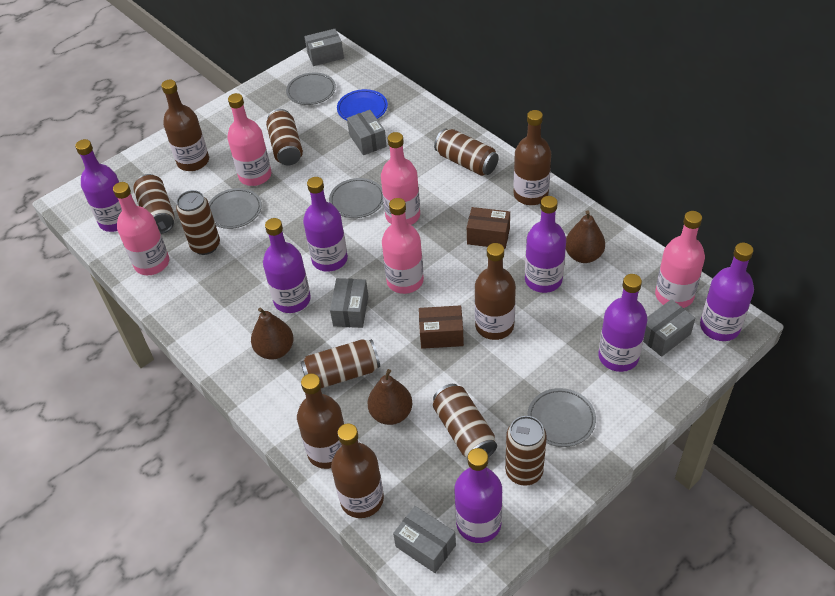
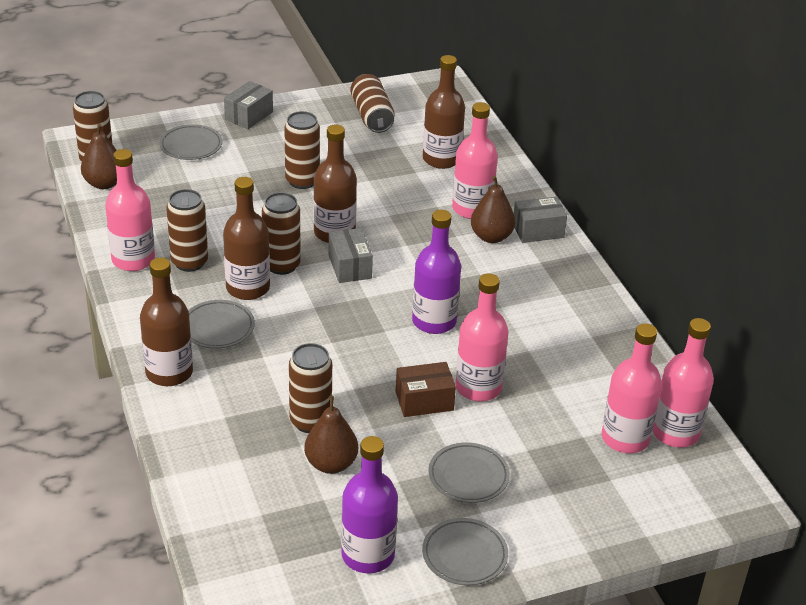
blue plate: 1 -> 0
brown bottle: 5 -> 4
brown box: 2 -> 1
brown can: 7 -> 6
grey box: 5 -> 3
purple bottle: 7 -> 2

